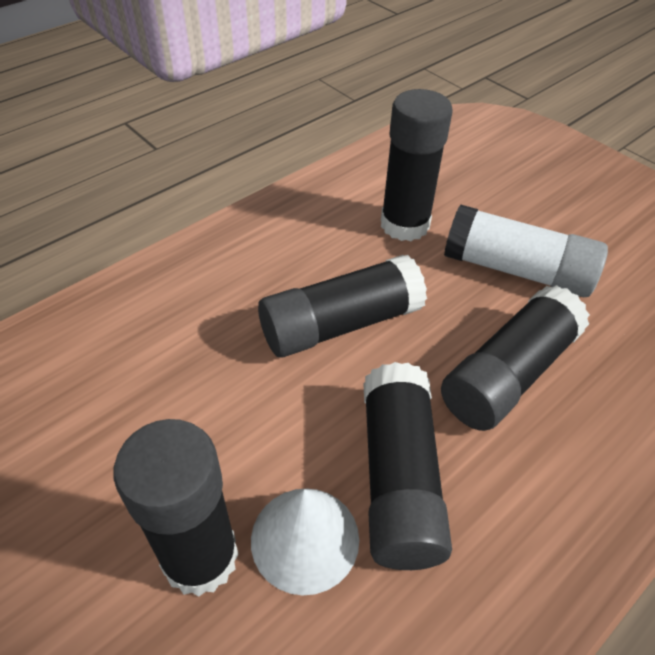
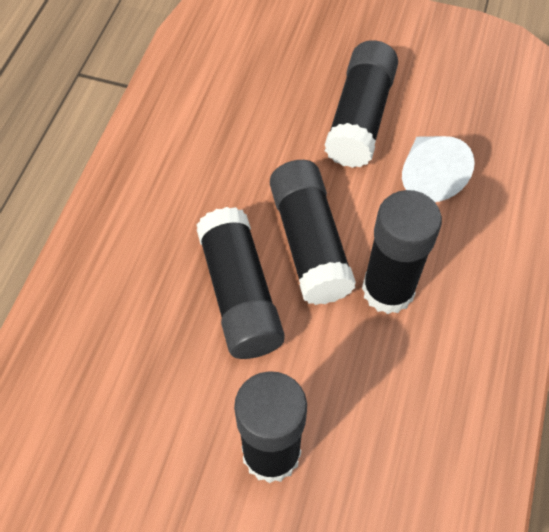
white glue stick: 1 -> 0

